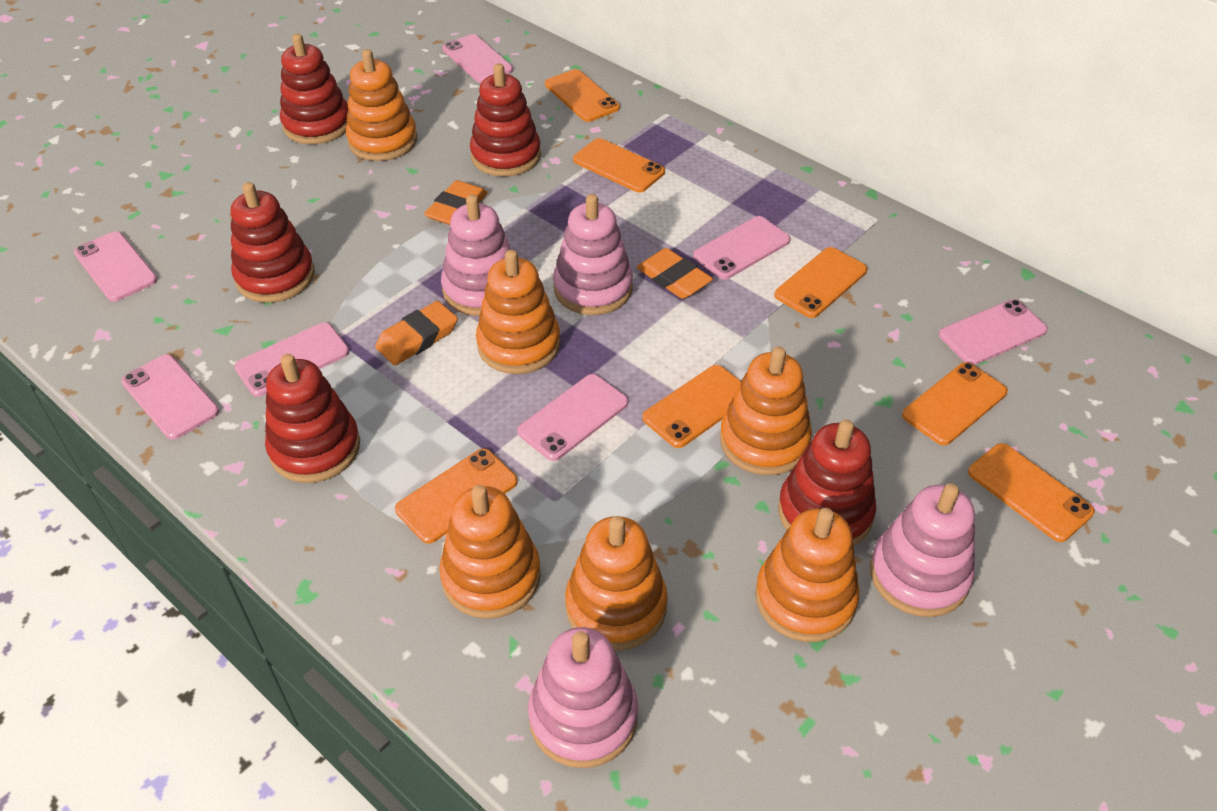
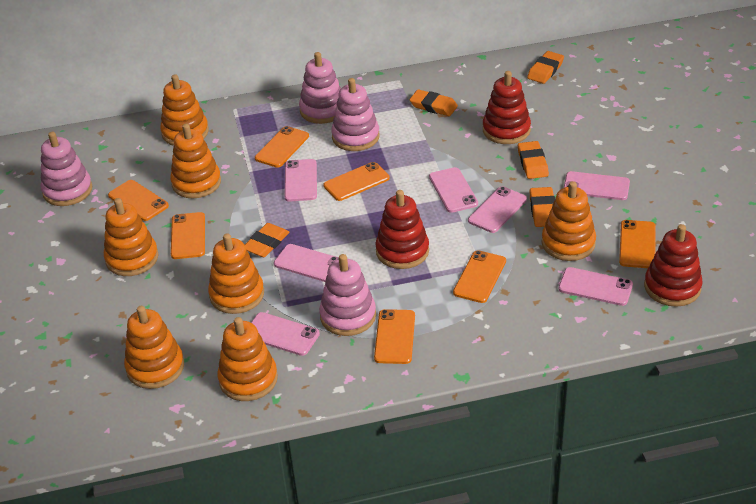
orange eraser: 3 -> 5
orange stacking toy: 6 -> 7
red stacking toy: 5 -> 3

